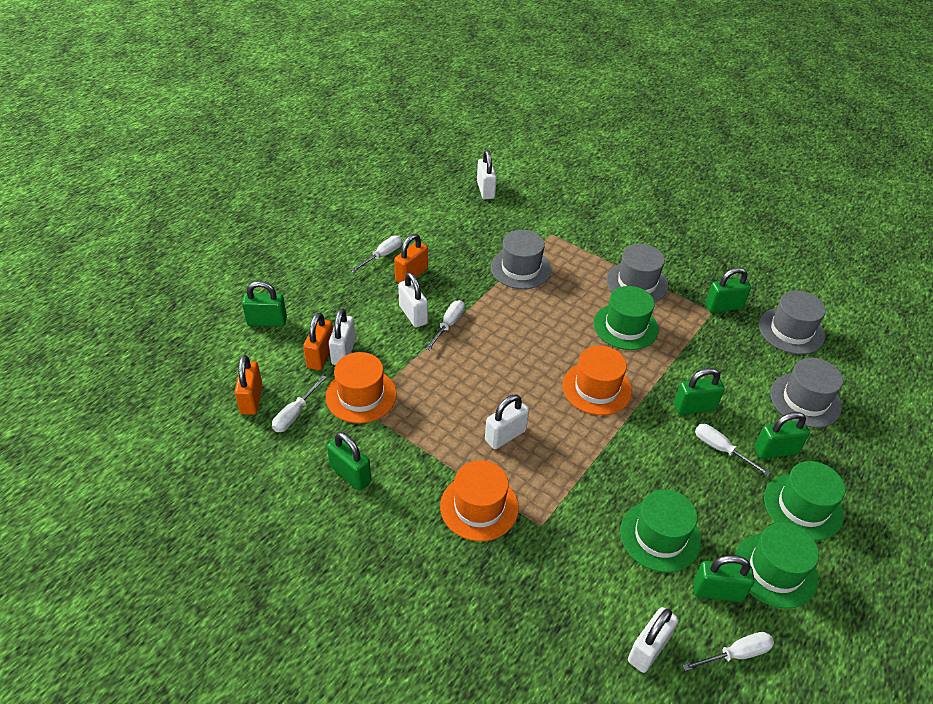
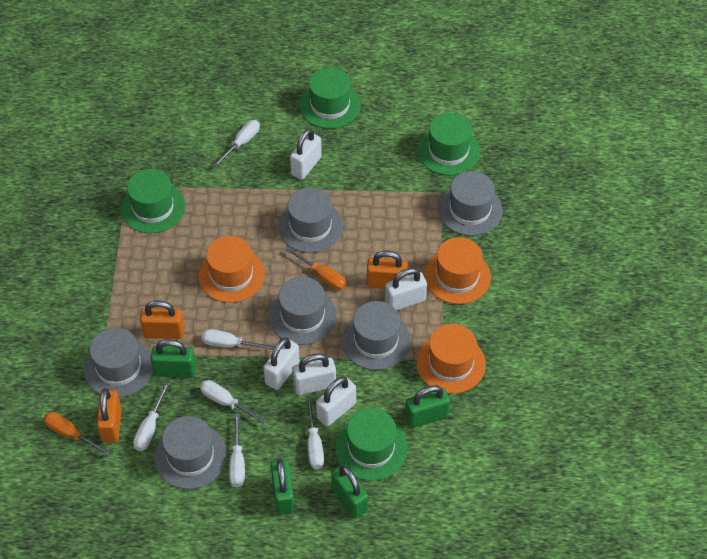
green padlock: 6 -> 4
grey hat: 4 -> 6
orange screwdriver: 0 -> 2
white screwdriver: 5 -> 6

